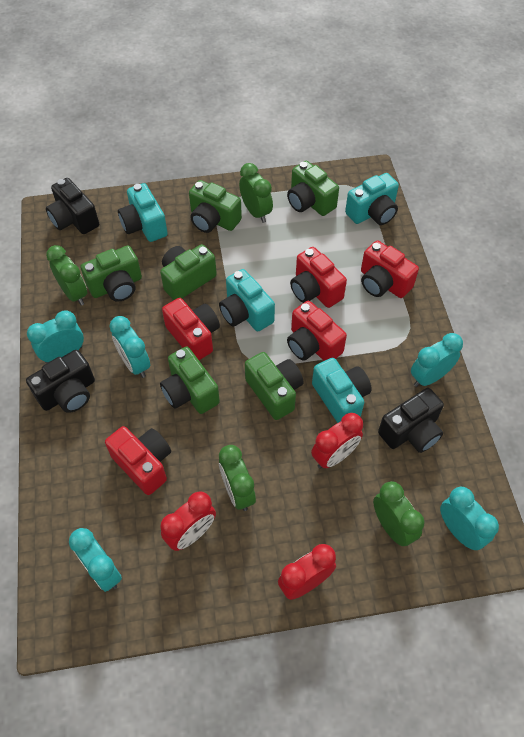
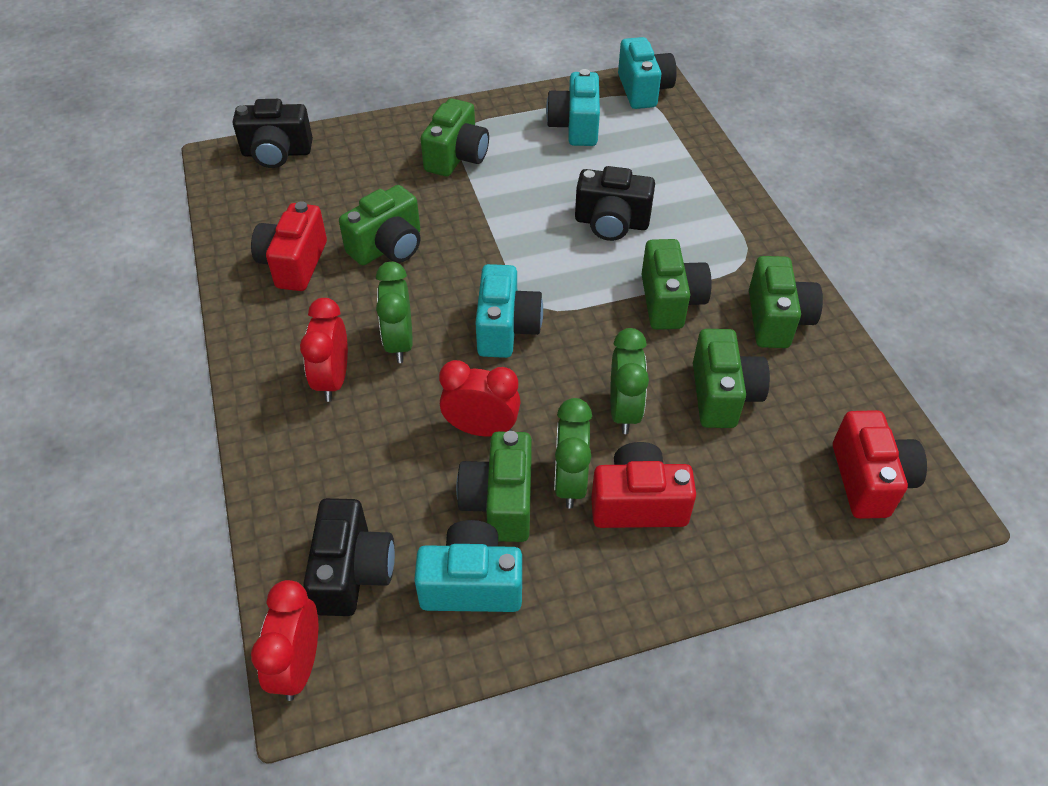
green clock: 4 -> 3
red camera: 5 -> 3
turquoise clock: 5 -> 0

